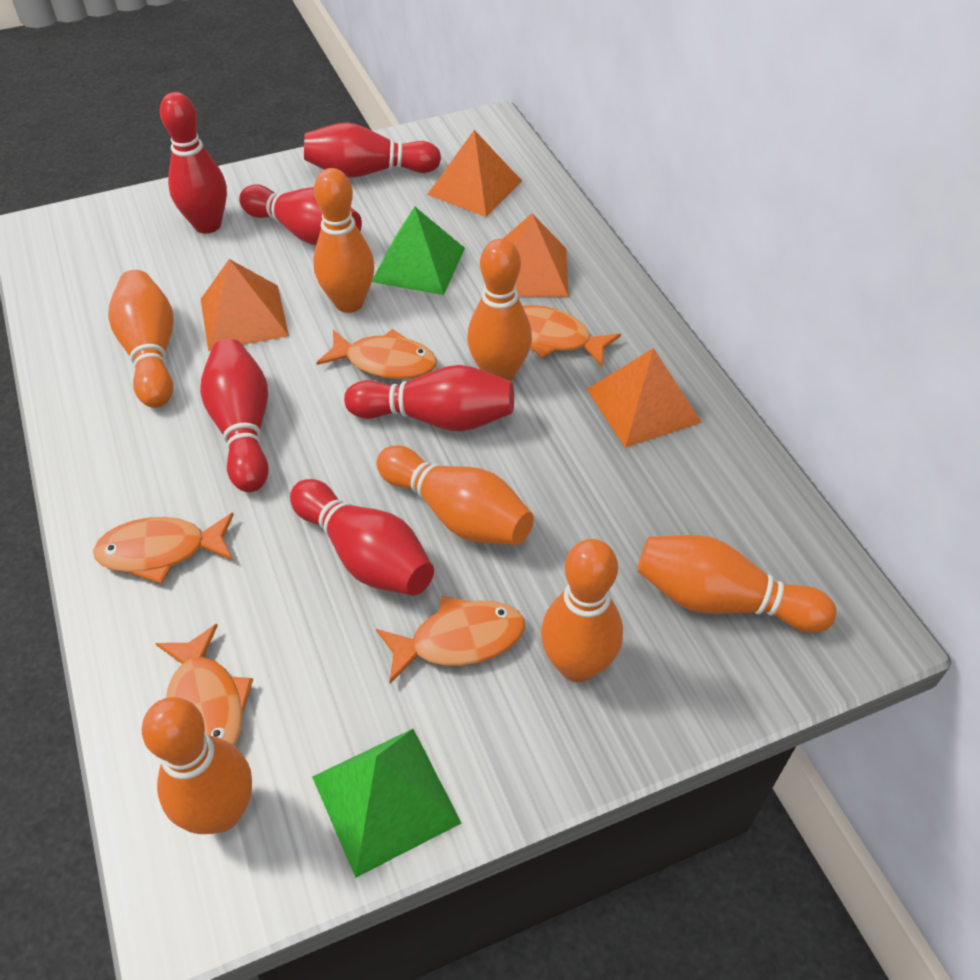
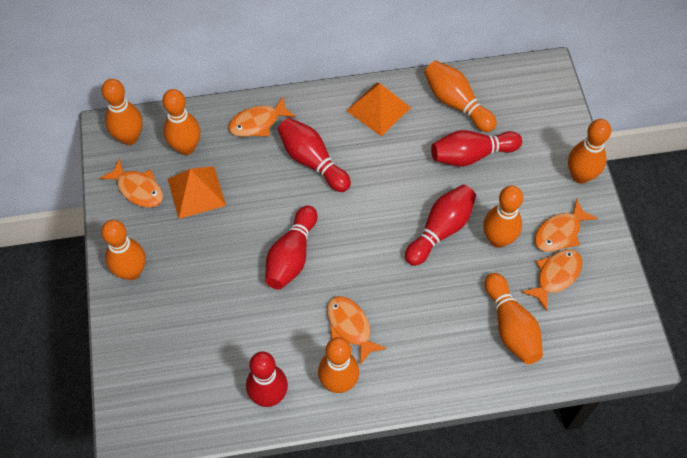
green pyramid: 2 -> 0
orange bowling pin: 7 -> 8
orange pyramid: 4 -> 2
red bowling pin: 6 -> 5

